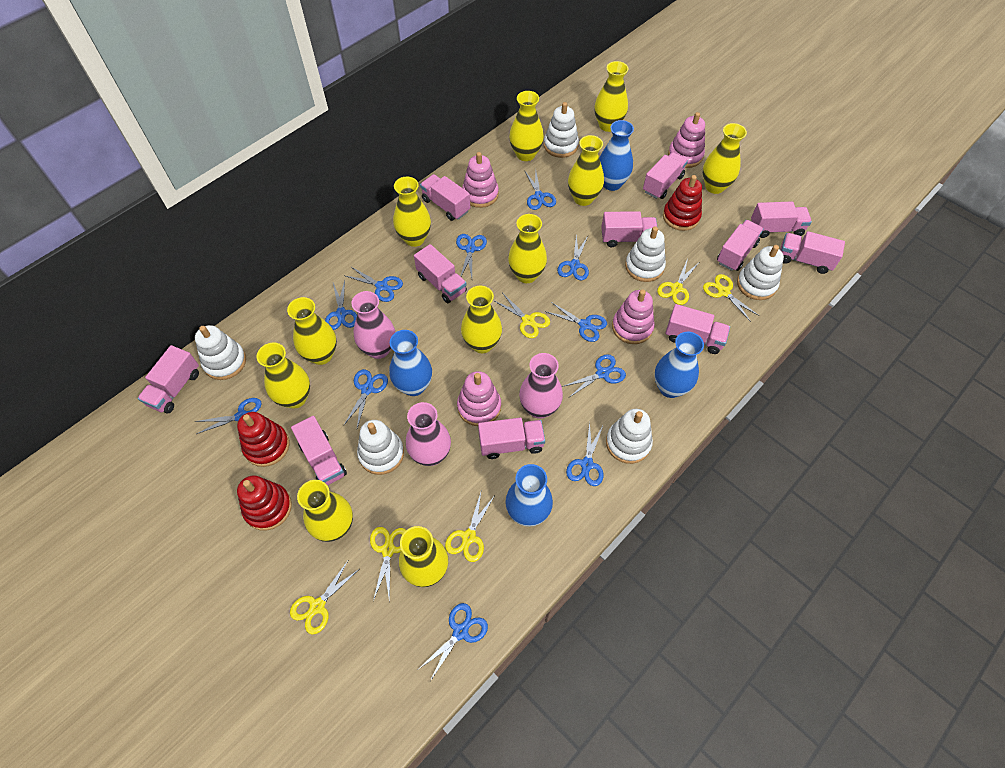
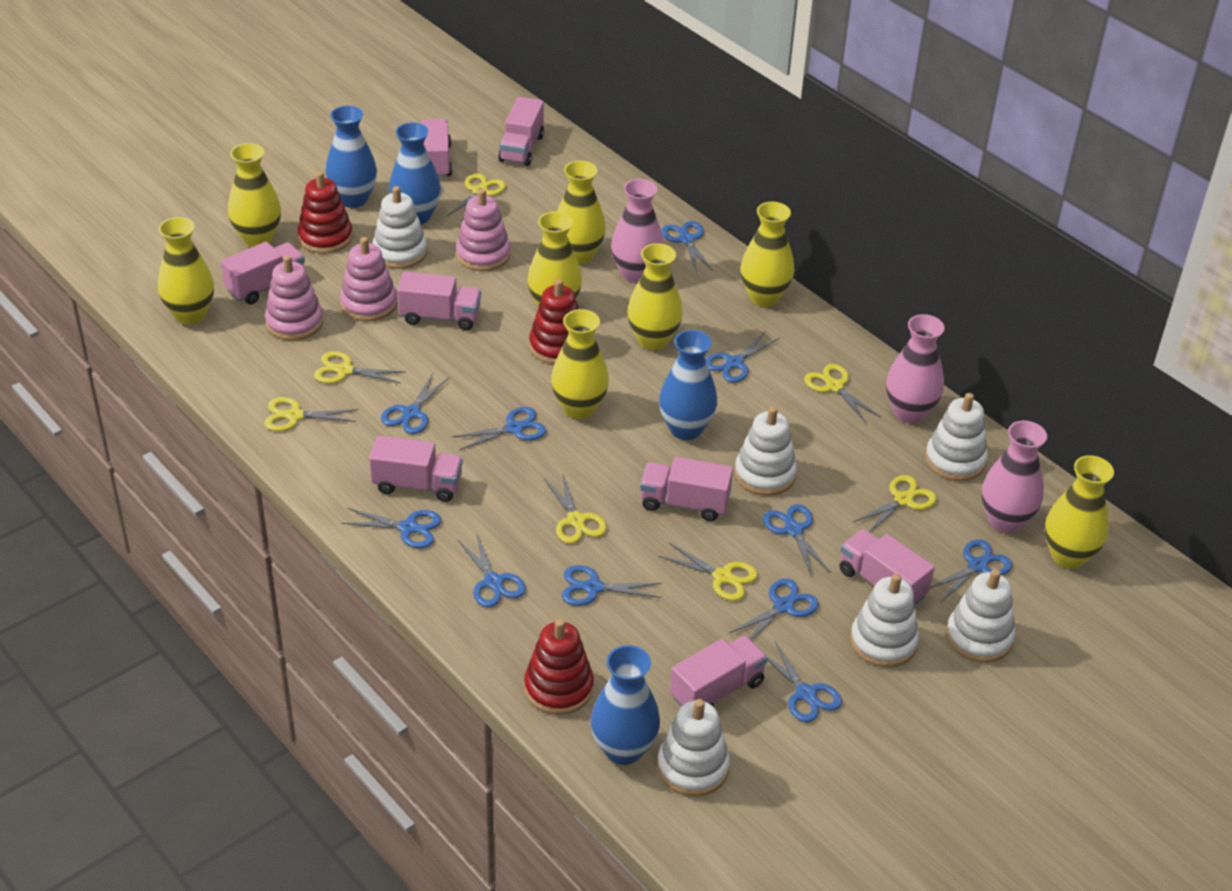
pink stacking toy: 4 -> 3
pink truck: 11 -> 8
yellow scissors: 6 -> 7
yellow vase: 11 -> 8

